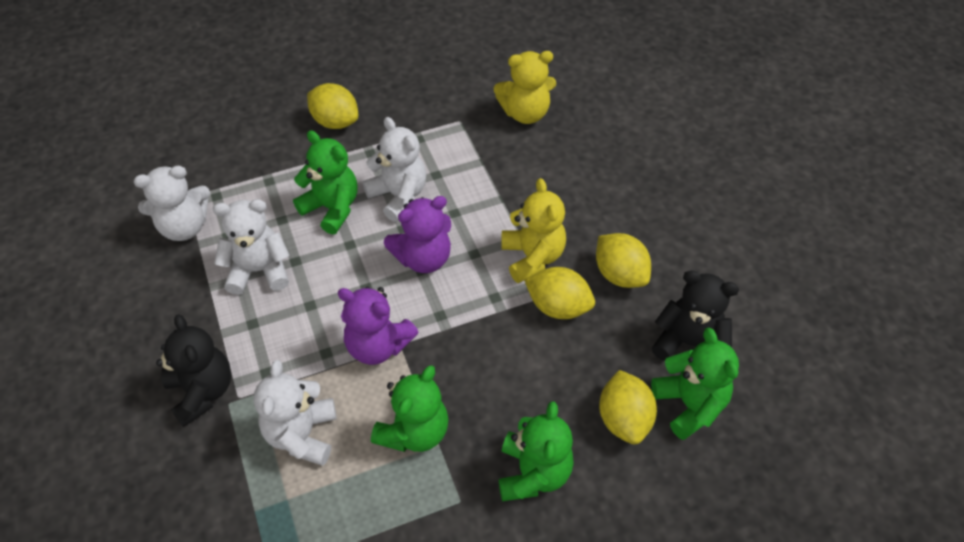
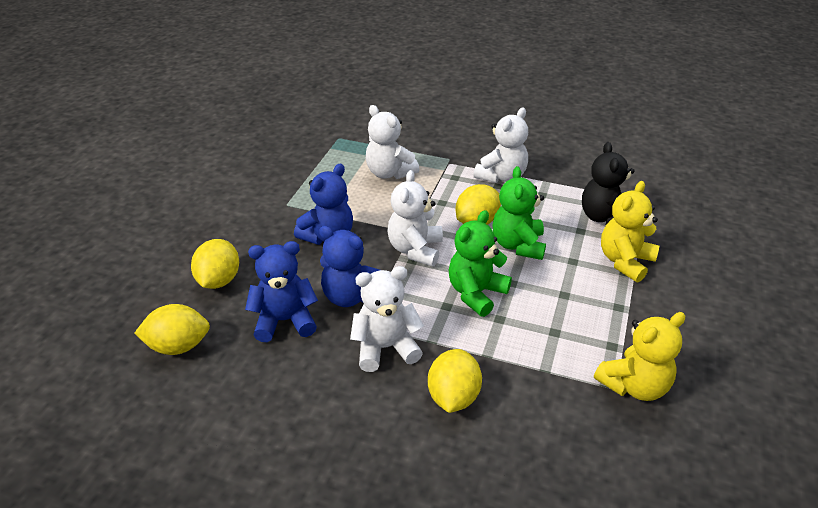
black teddy bear: 2 -> 1
blue teddy bear: 0 -> 3
green teddy bear: 4 -> 2
purple teddy bear: 2 -> 0

